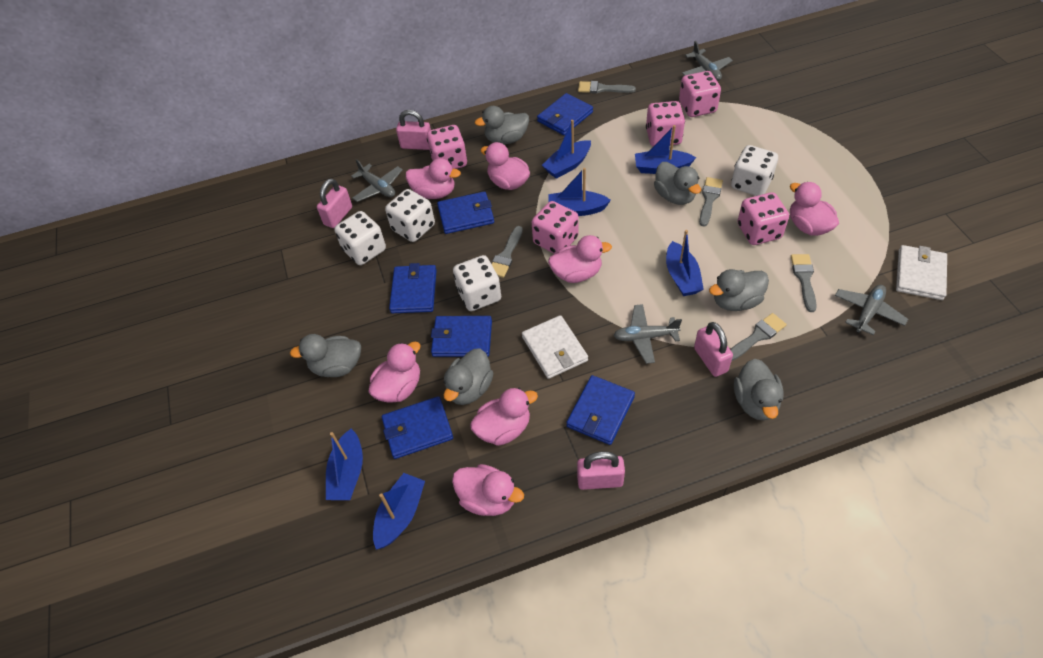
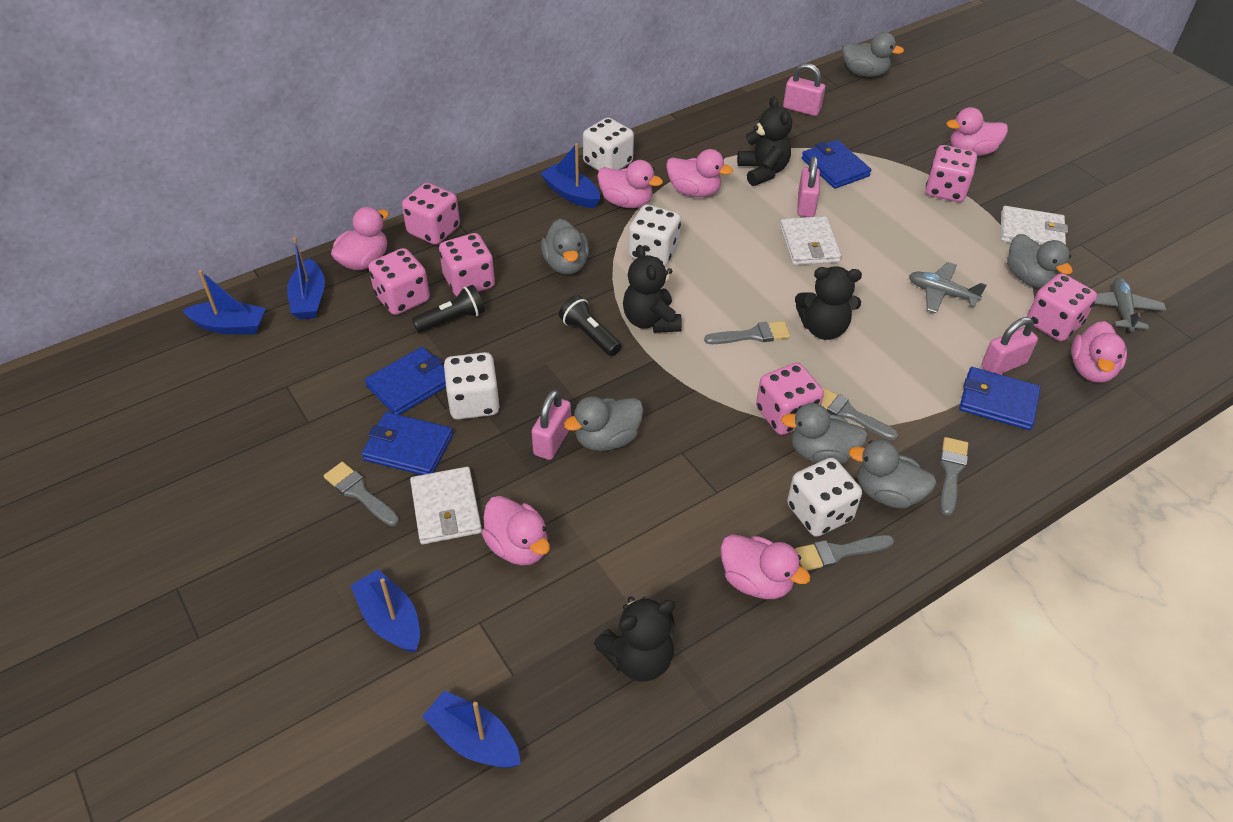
black flashlight: 0 -> 2
black teddy bear: 0 -> 4
blue boat: 6 -> 5
blue wallet: 6 -> 4
grey plane: 4 -> 2
pink dice: 5 -> 6
white wallet: 2 -> 3

